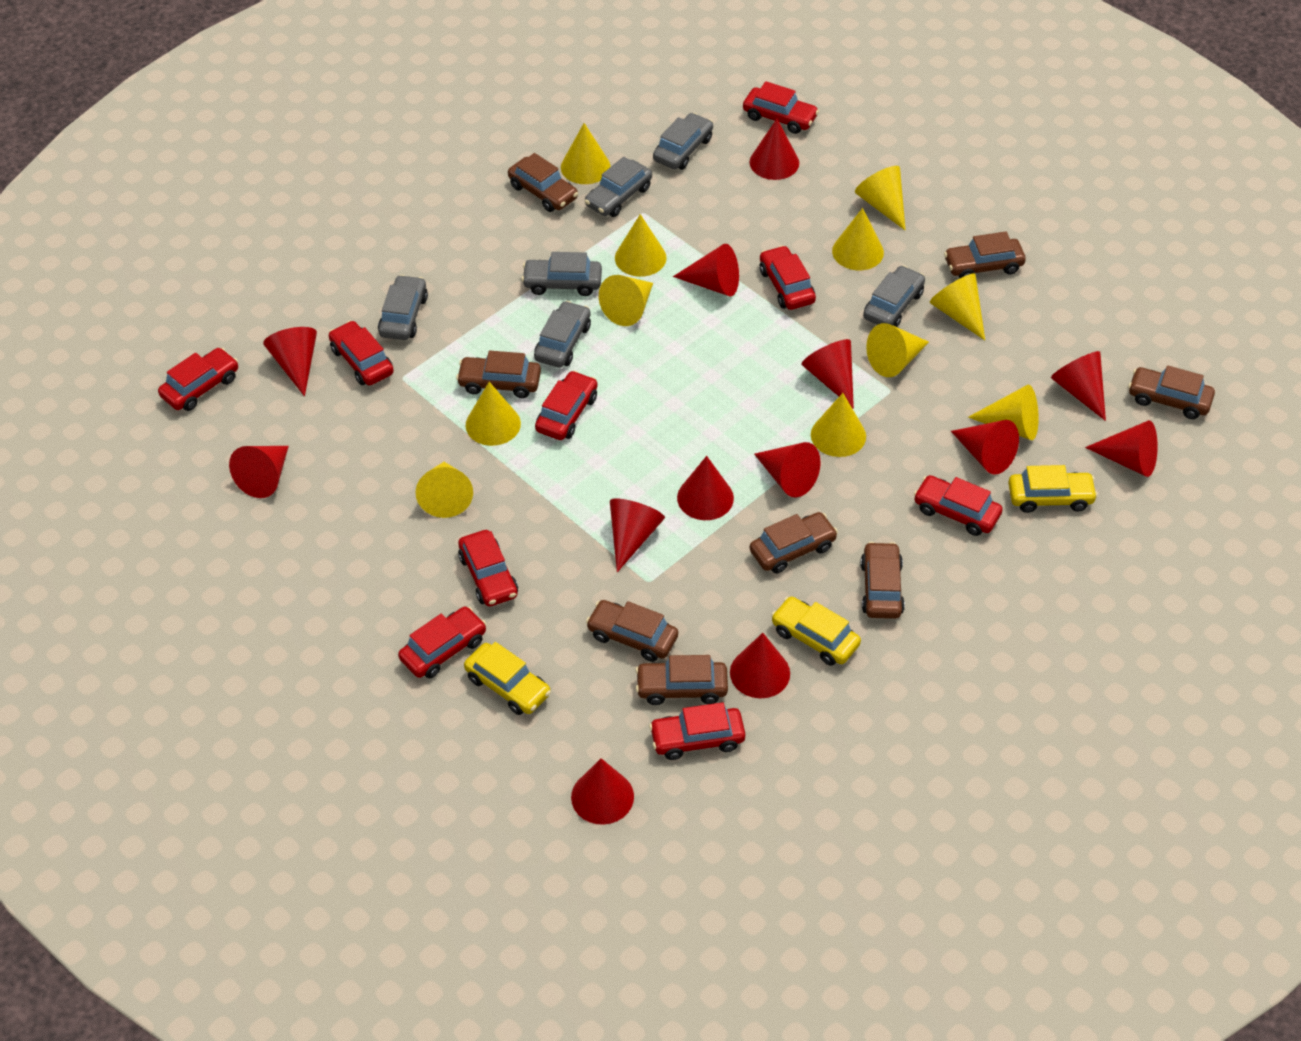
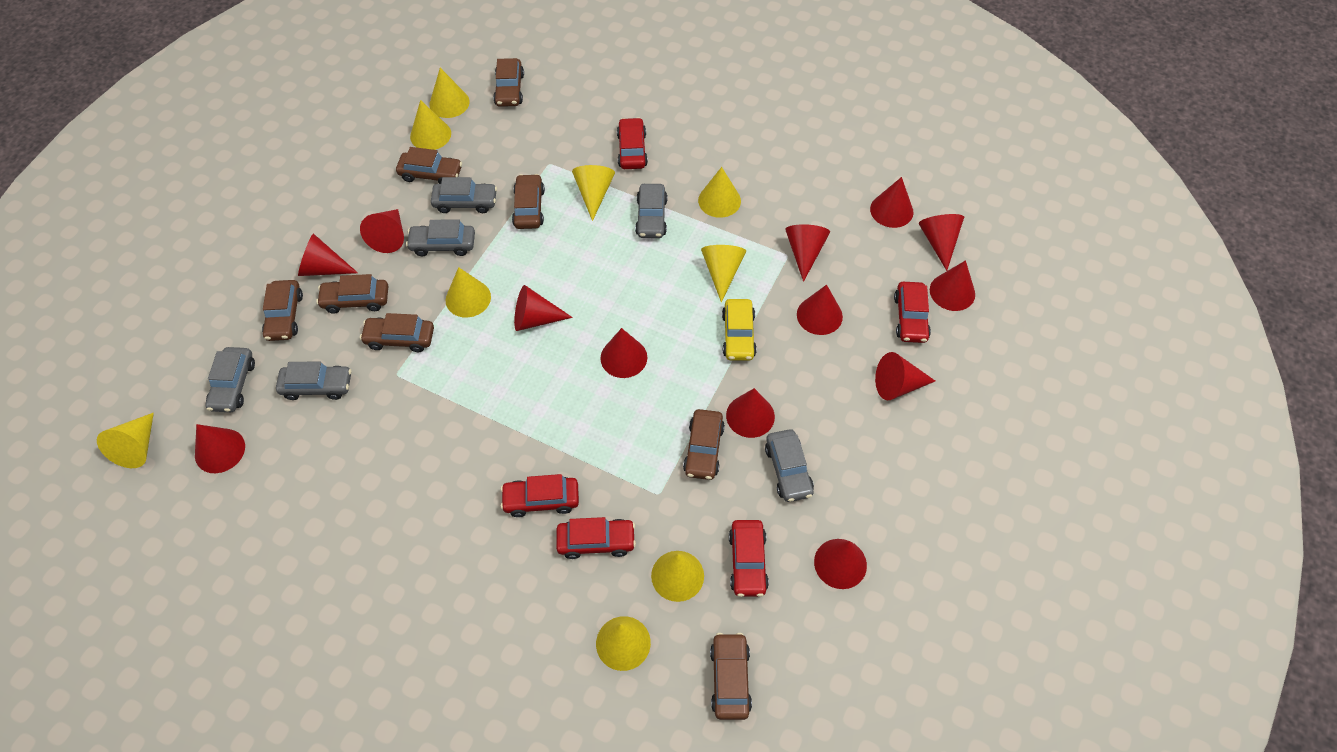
red car: 9 -> 5
yellow car: 3 -> 1
yellow cone: 11 -> 9

